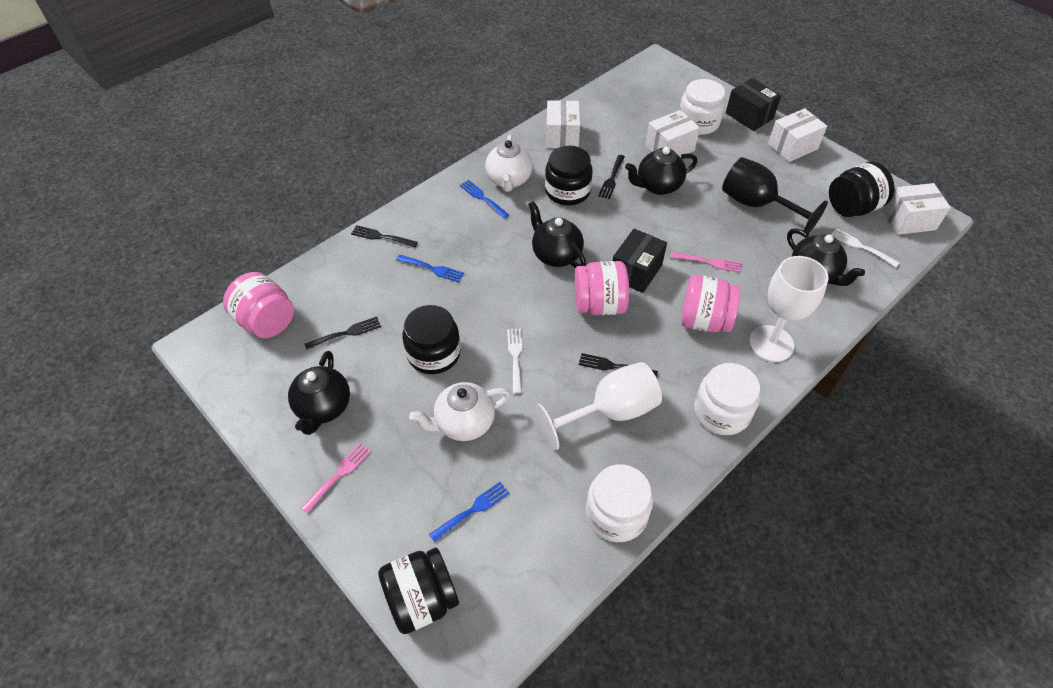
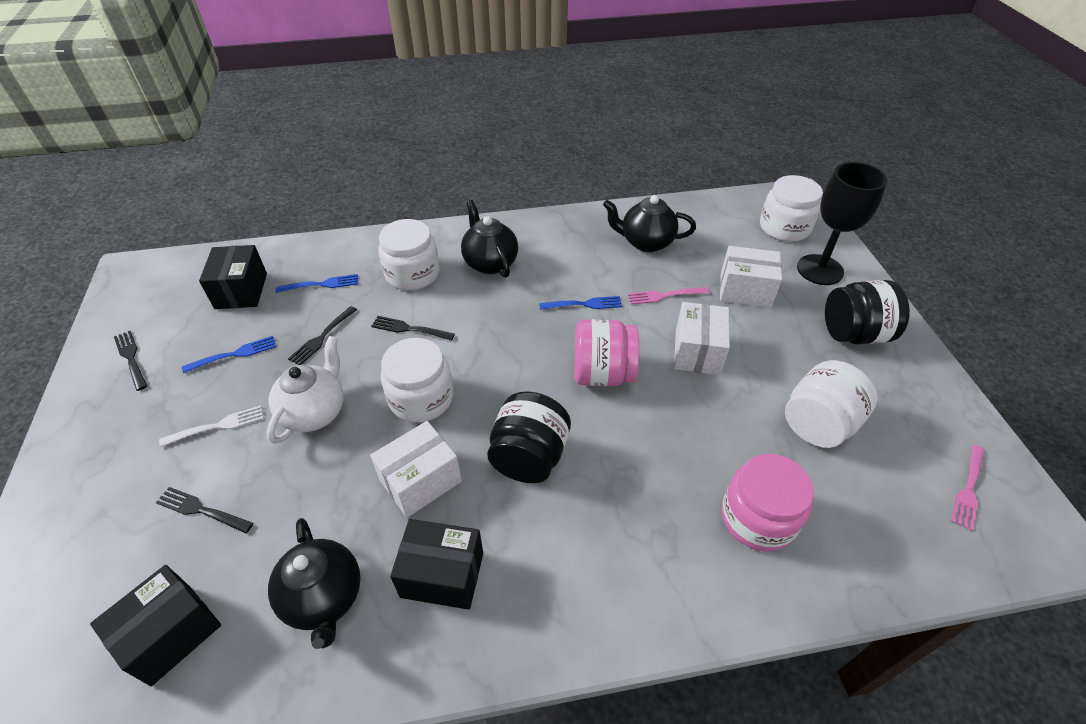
black box: 2 -> 3
black jar: 4 -> 2
black teapot: 4 -> 3
pink jar: 3 -> 2
white box: 4 -> 3
white fork: 2 -> 1
white goblet: 2 -> 0
white jar: 3 -> 4
white teapot: 2 -> 1

